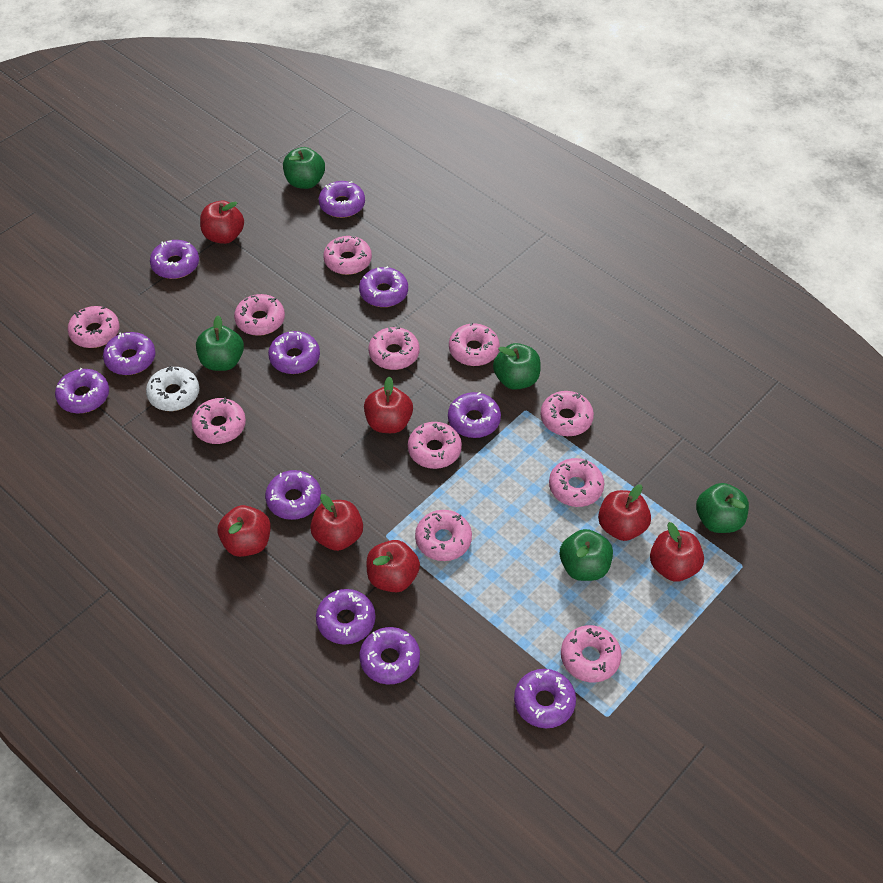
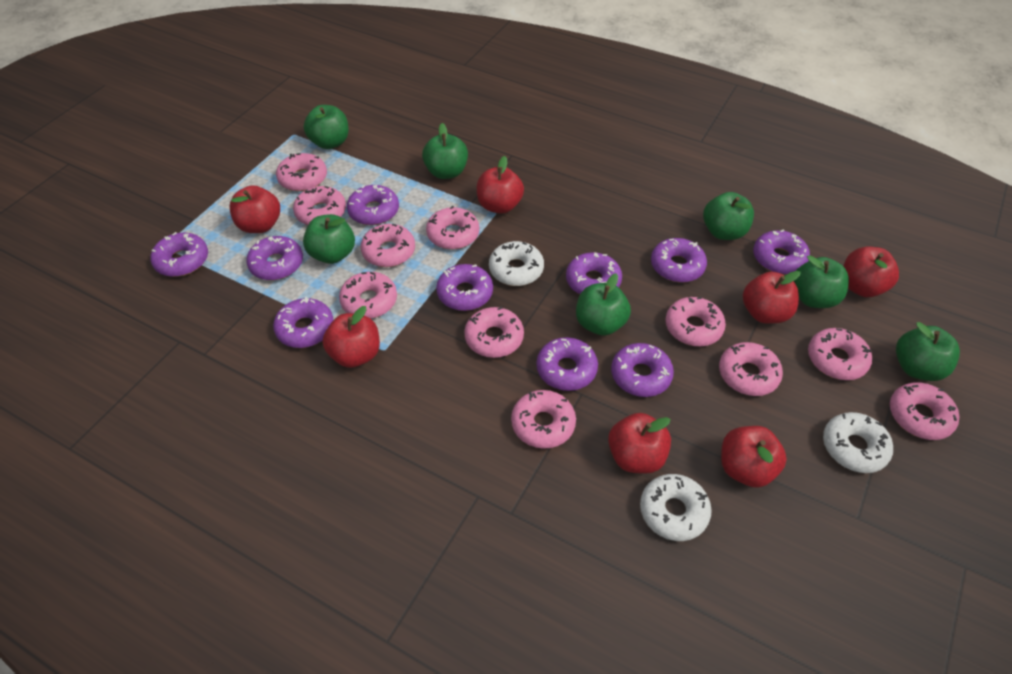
green apple: 5 -> 7
purple donut: 11 -> 10
white donut: 1 -> 3

